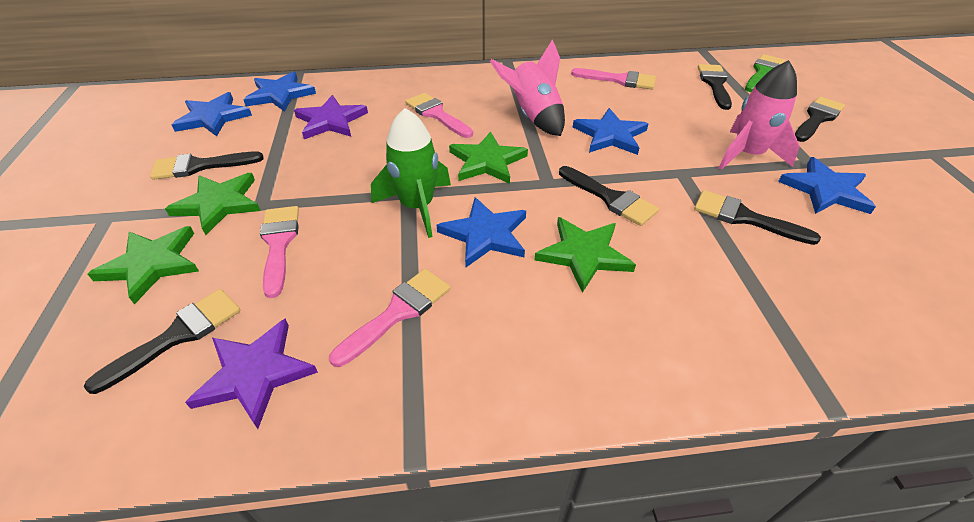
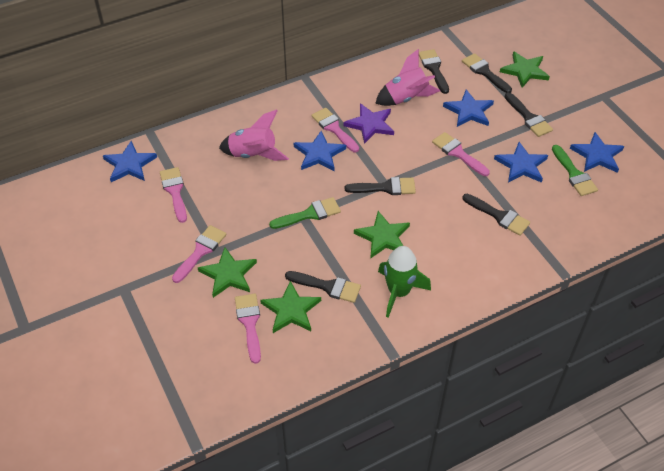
green brush: 1 -> 2
pink brush: 4 -> 5
purple star: 2 -> 1

